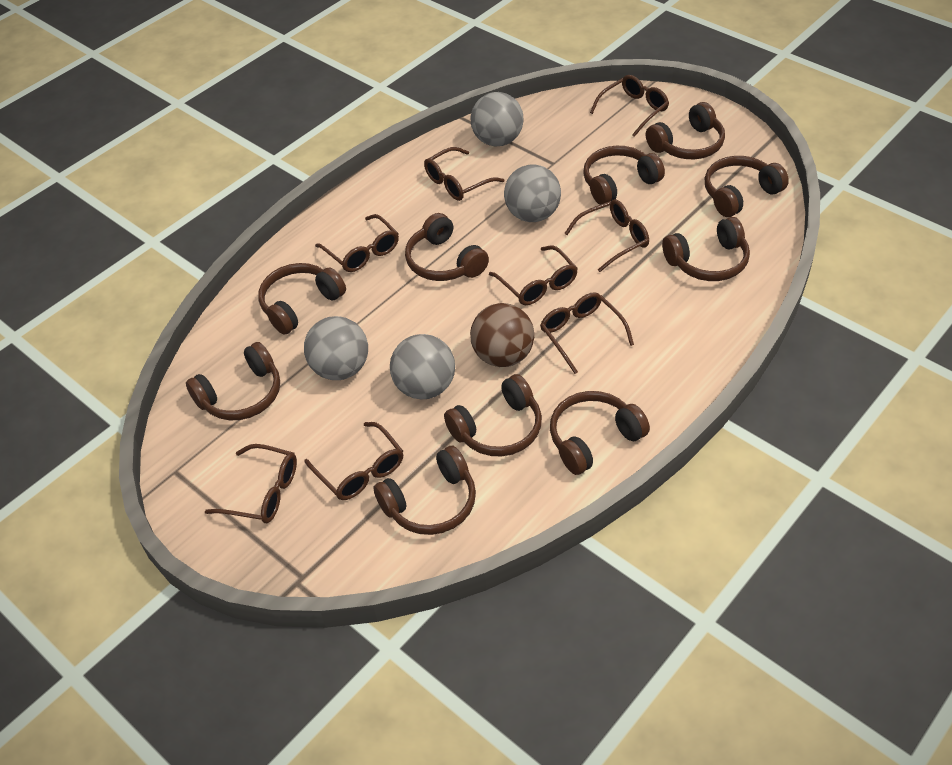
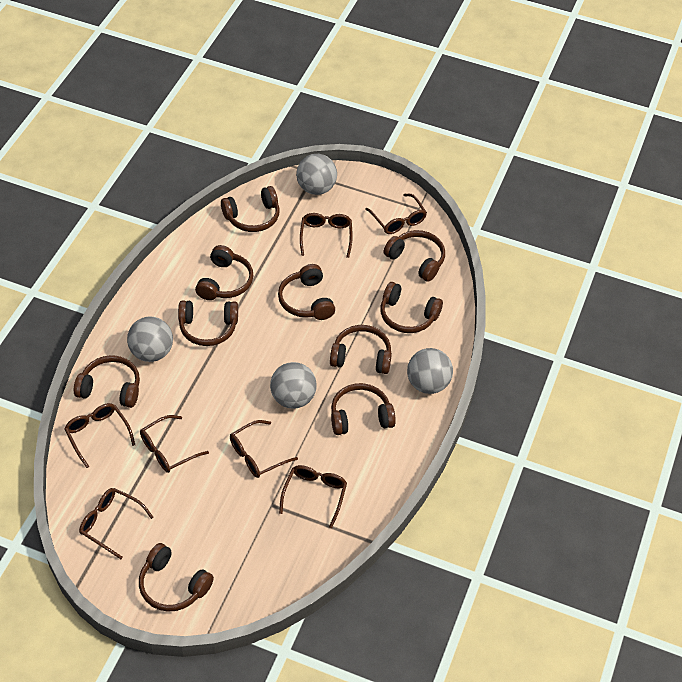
brown ball: 1 -> 0
brown glasses: 8 -> 7

